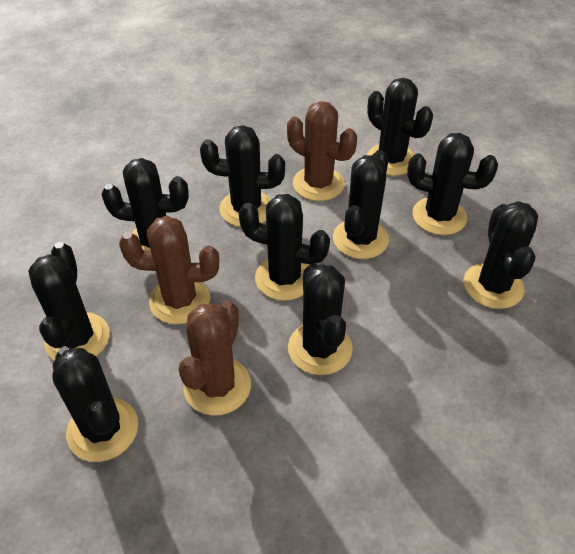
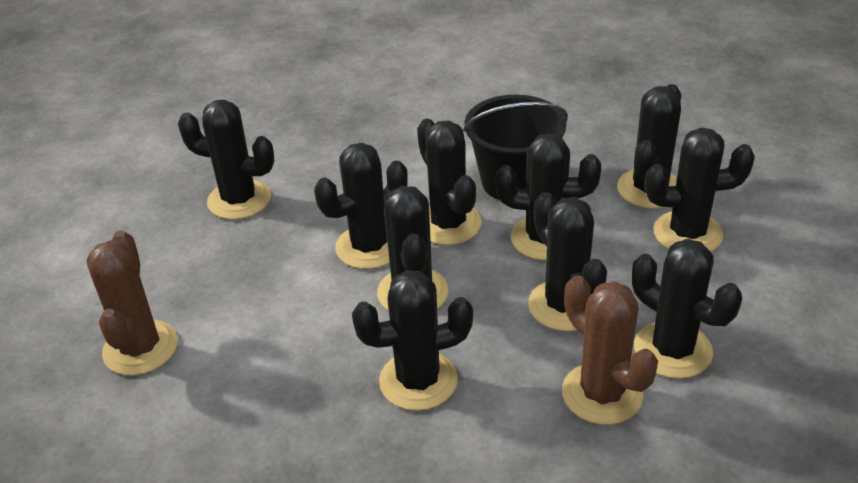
black bucket: 0 -> 1
brown cactus: 3 -> 2

